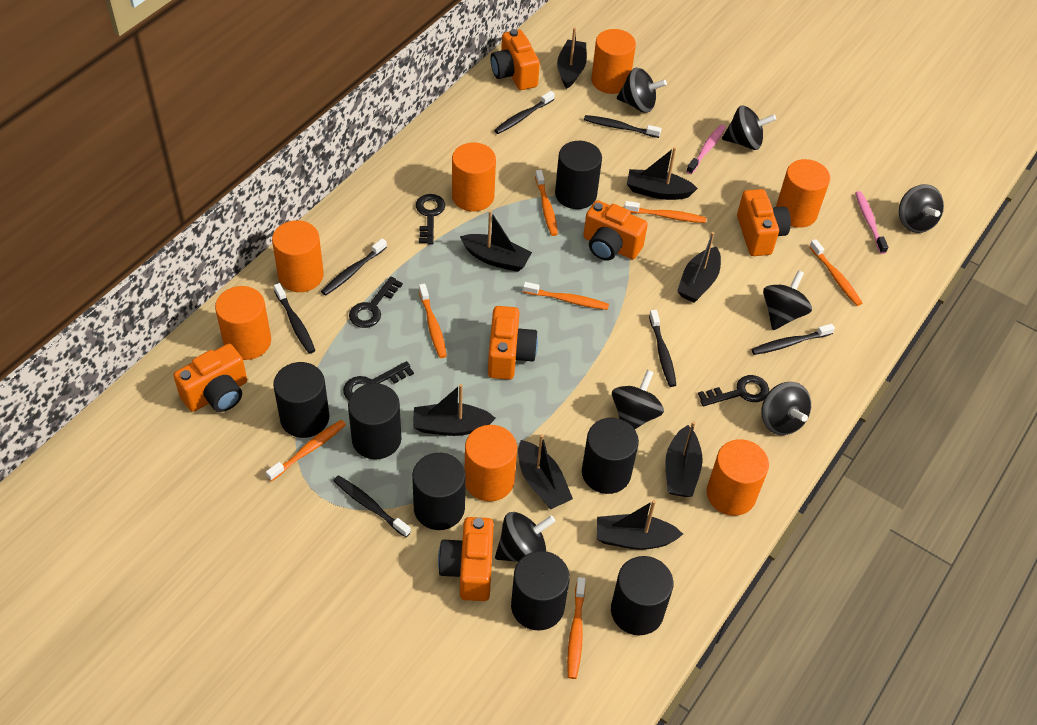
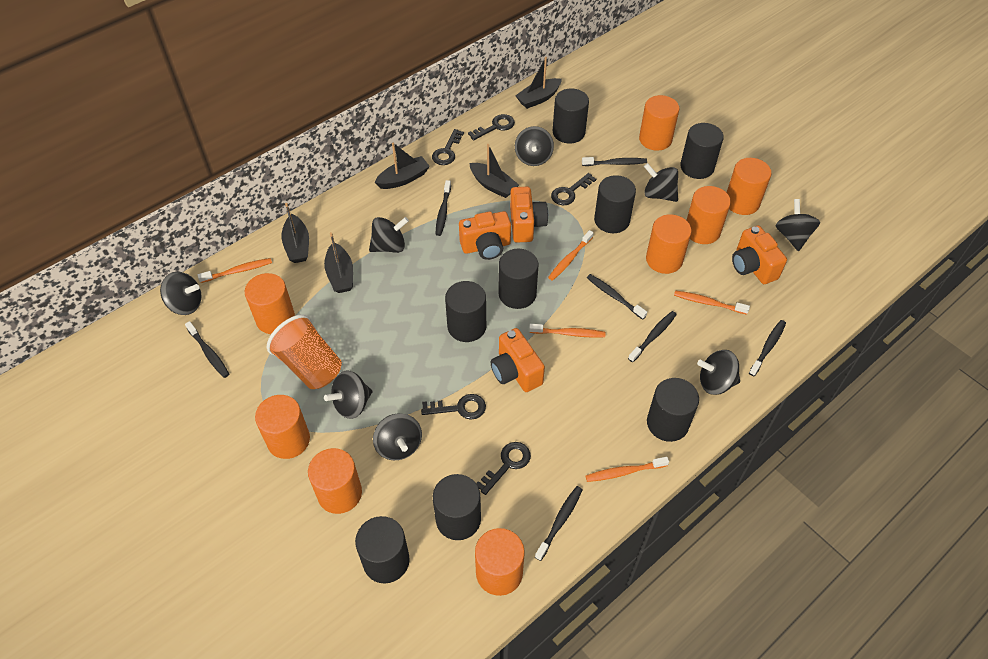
black boat: 8 -> 5
black cylinder: 7 -> 8
black key: 4 -> 5
black spinning top: 7 -> 8
orange camera: 6 -> 4
orange cup: 0 -> 1
orange cylinder: 7 -> 8
orange toothbrush: 7 -> 5
pink toothbrush: 2 -> 0

